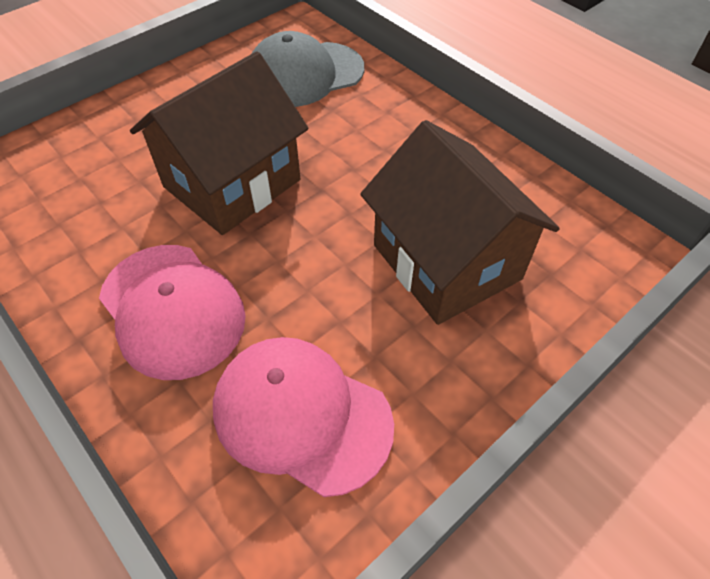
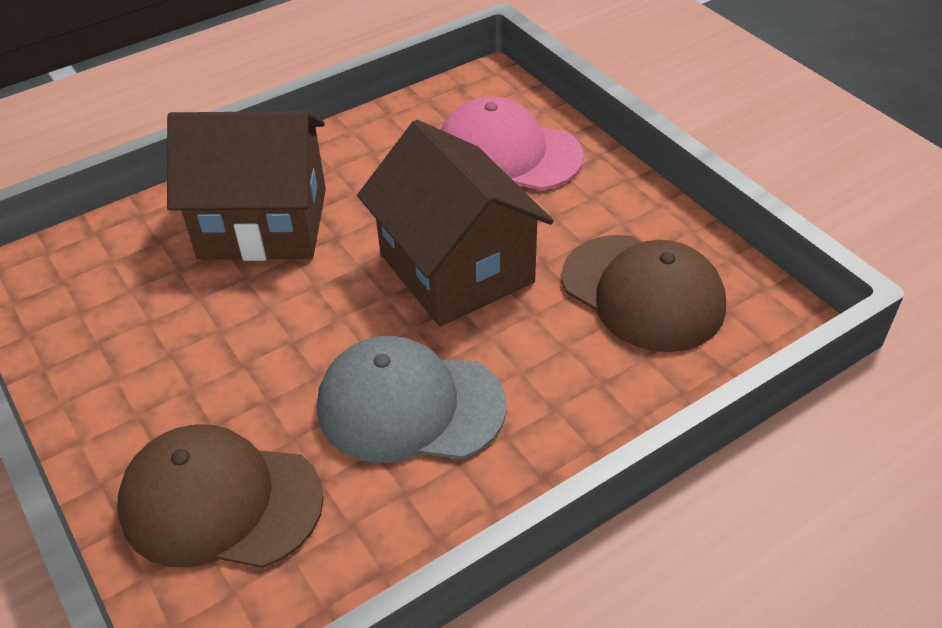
brown cap: 0 -> 2
pink cap: 2 -> 1

